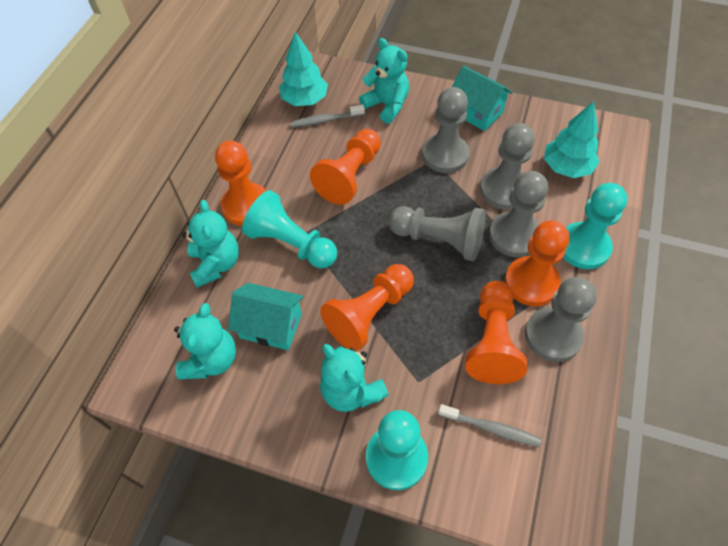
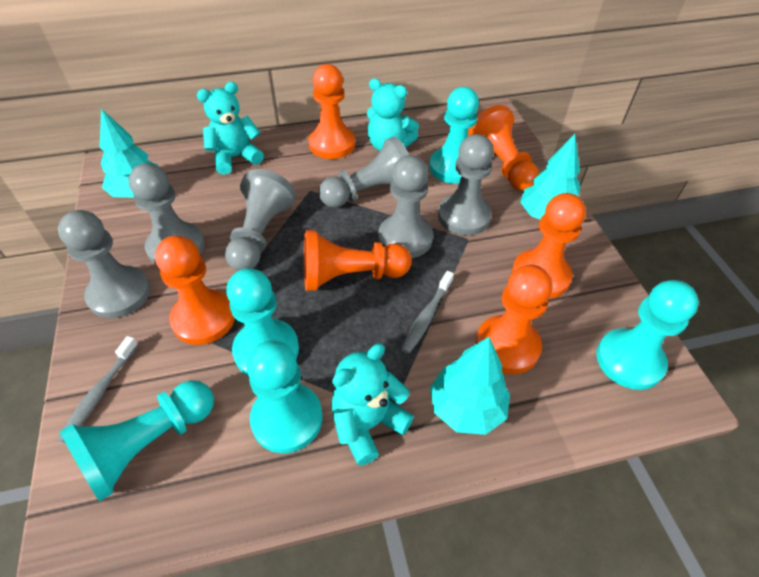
grey pawn: 5 -> 6
orange pawn: 5 -> 6
turquoise house: 2 -> 0
turquoise pawn: 3 -> 5
turquoise teddy bear: 4 -> 3
turquoise tree: 2 -> 3

